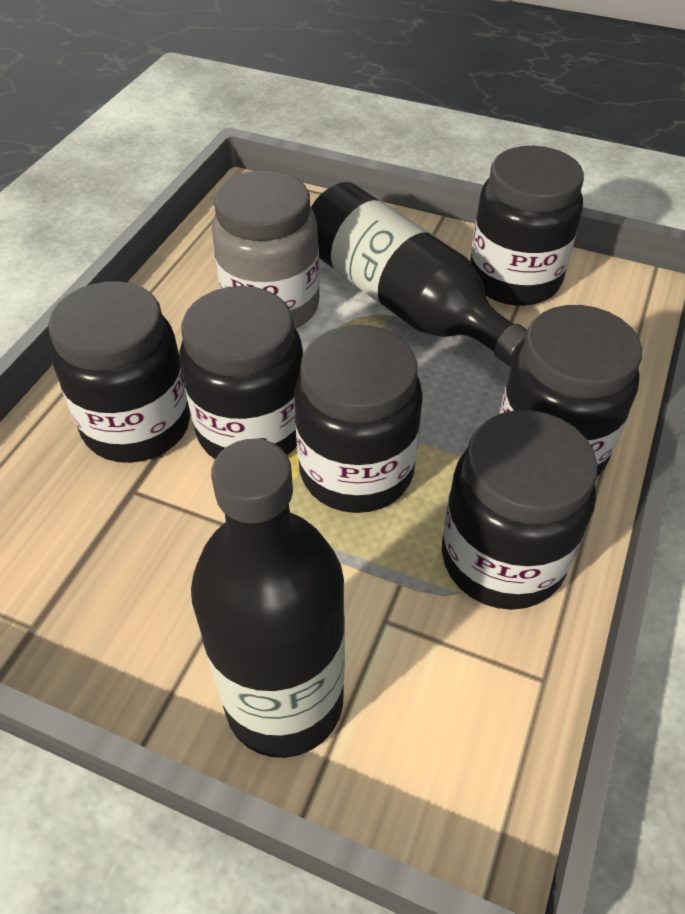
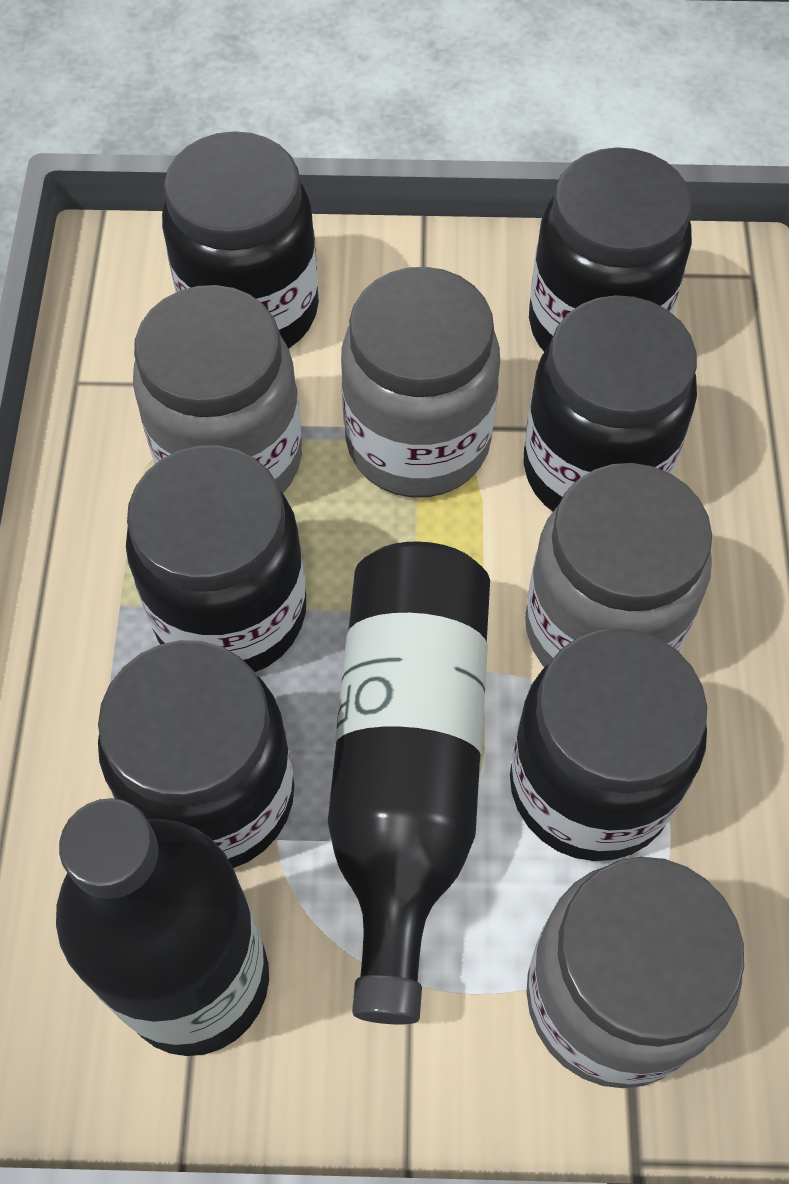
grey jar: 1 -> 4

